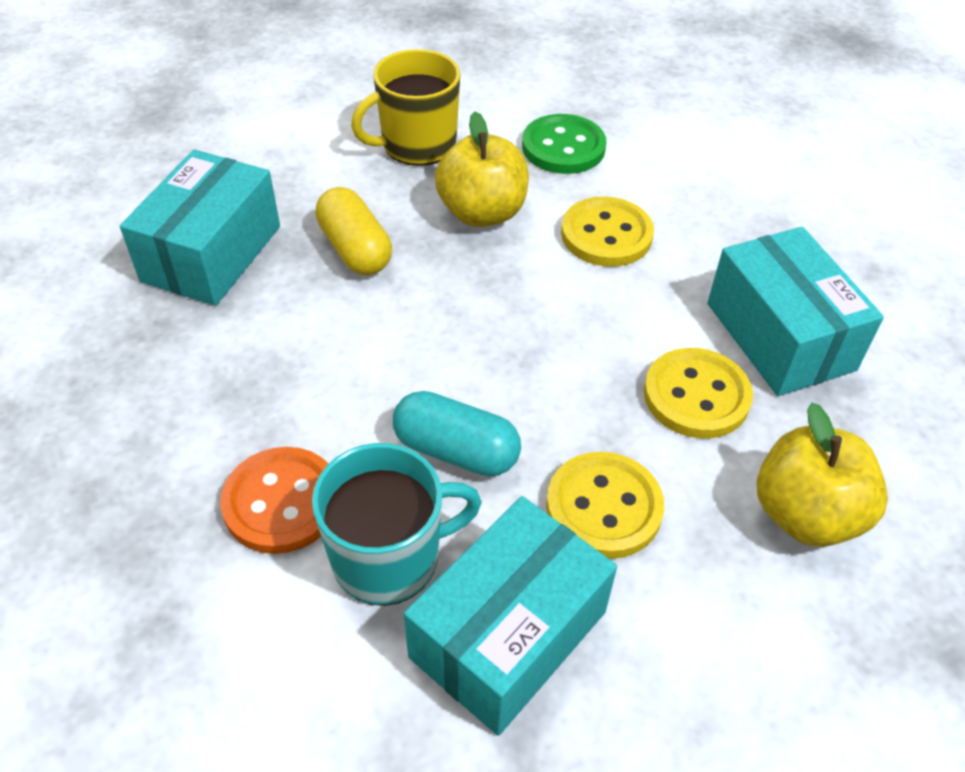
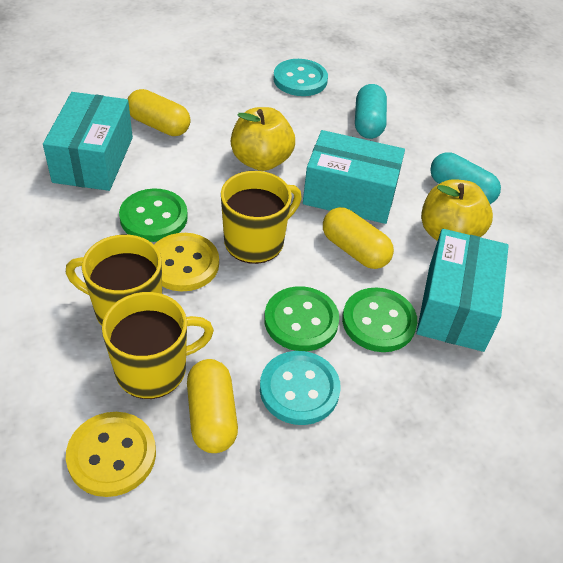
green button: 1 -> 3
orange button: 1 -> 0
turquoise button: 0 -> 2
turquoise capsule: 1 -> 2
turquoise mug: 1 -> 0
yellow button: 3 -> 2
yellow capsule: 1 -> 3
yellow mug: 1 -> 3

